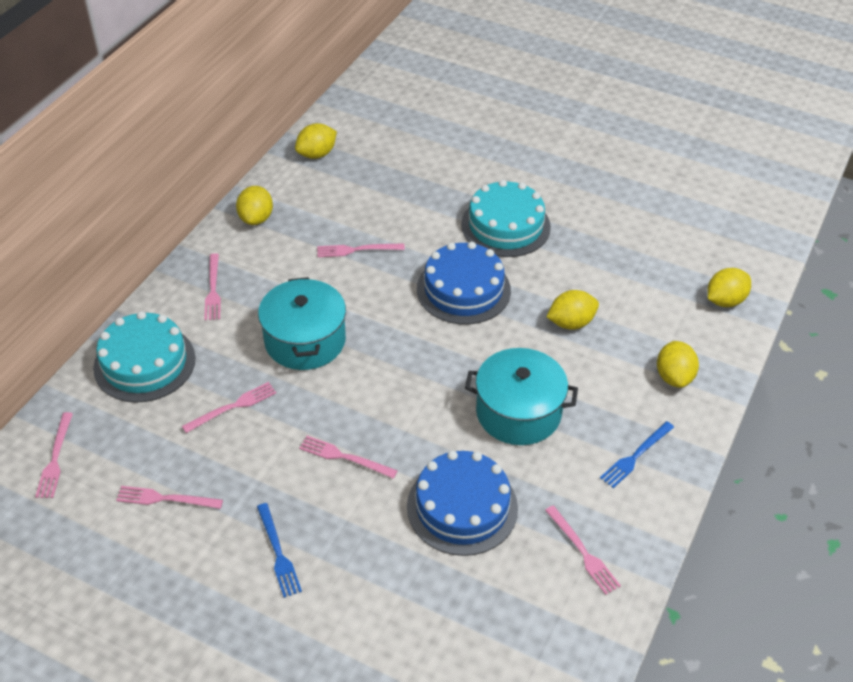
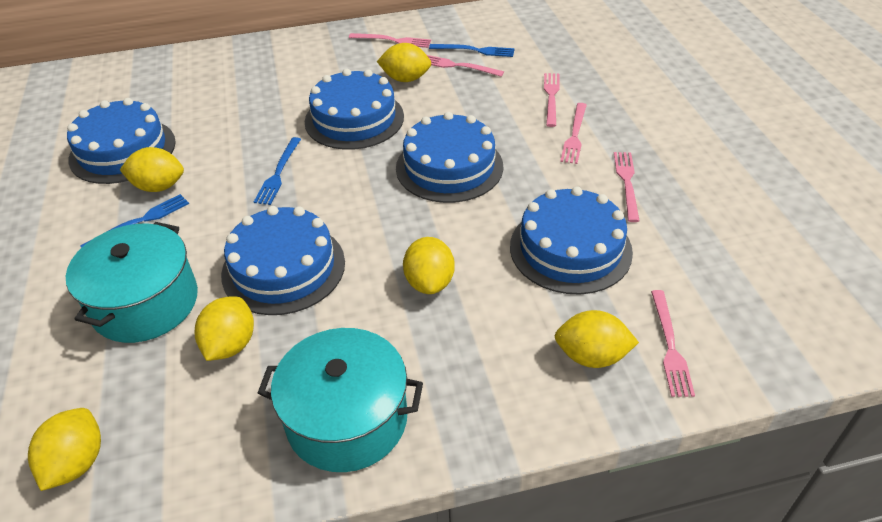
blue cake: 2 -> 5
blue fork: 2 -> 3
pink fork: 7 -> 6
turquoise cake: 2 -> 0
yellow lemon: 5 -> 6

